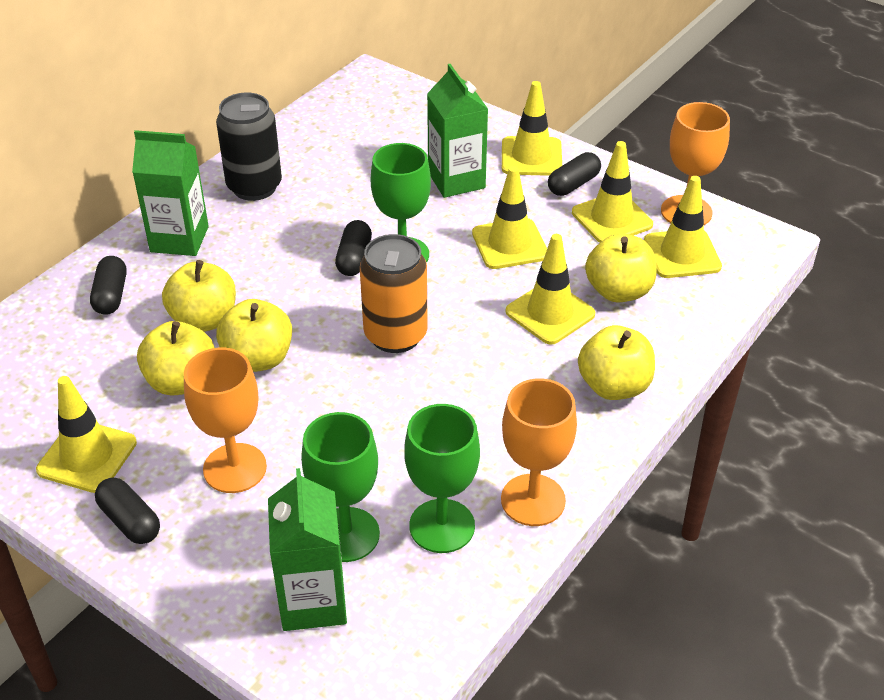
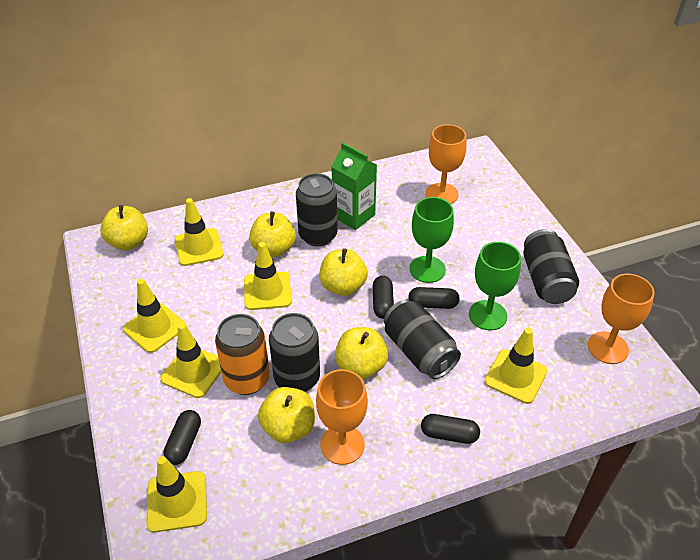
black can: 1 -> 4
green carton: 3 -> 1
green goblet: 3 -> 2

